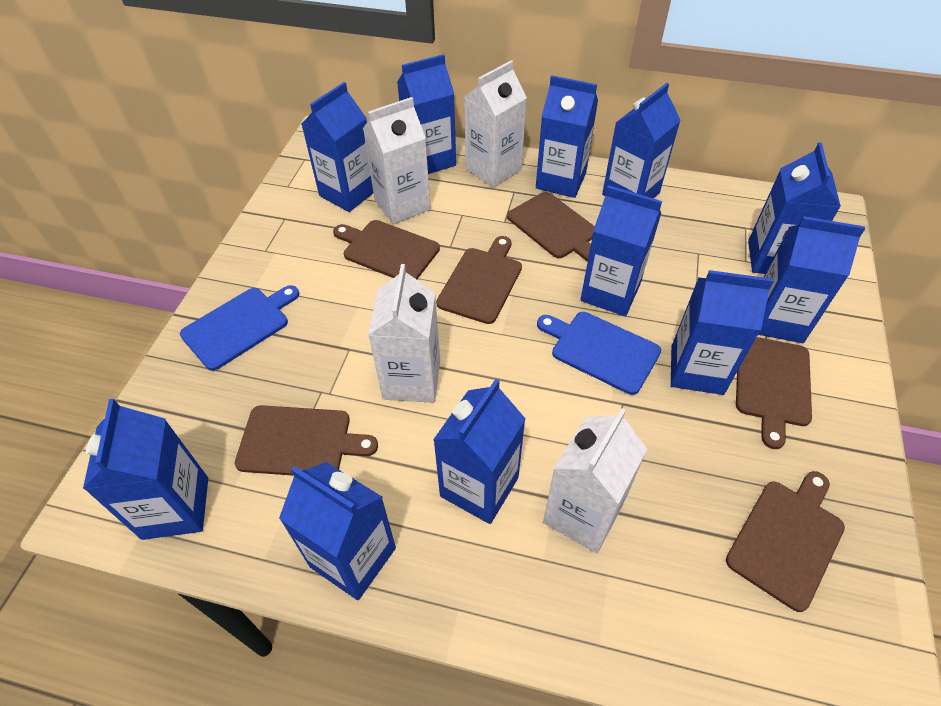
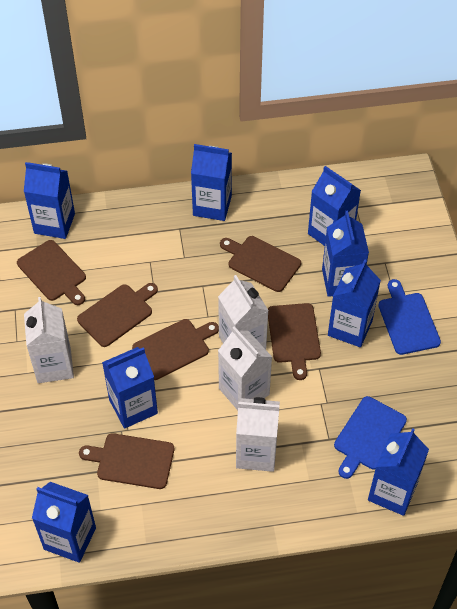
blue carton: 11 -> 8

